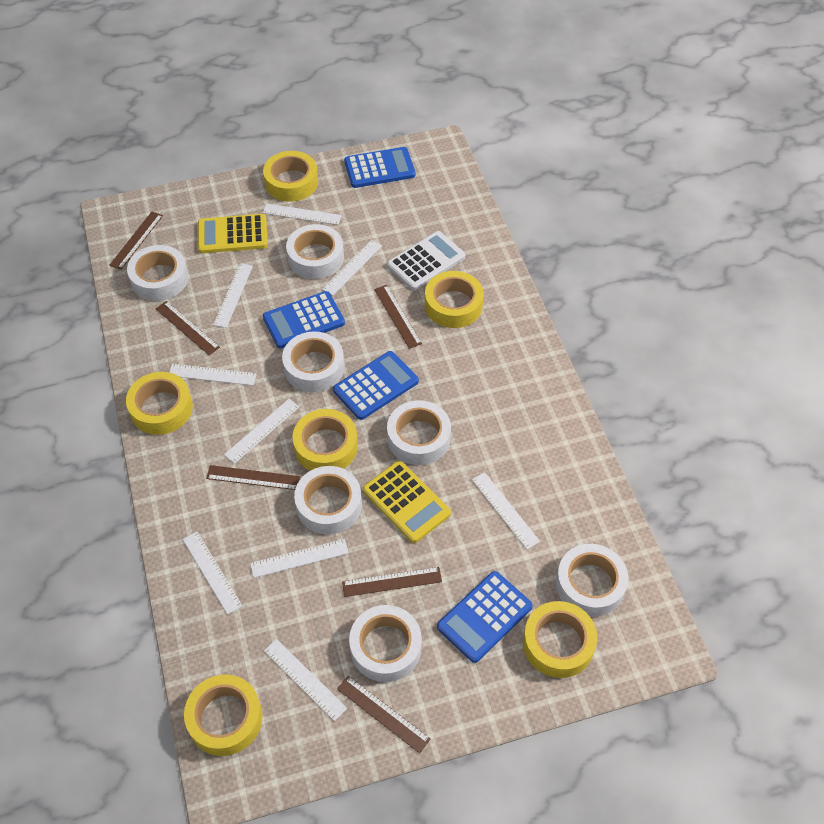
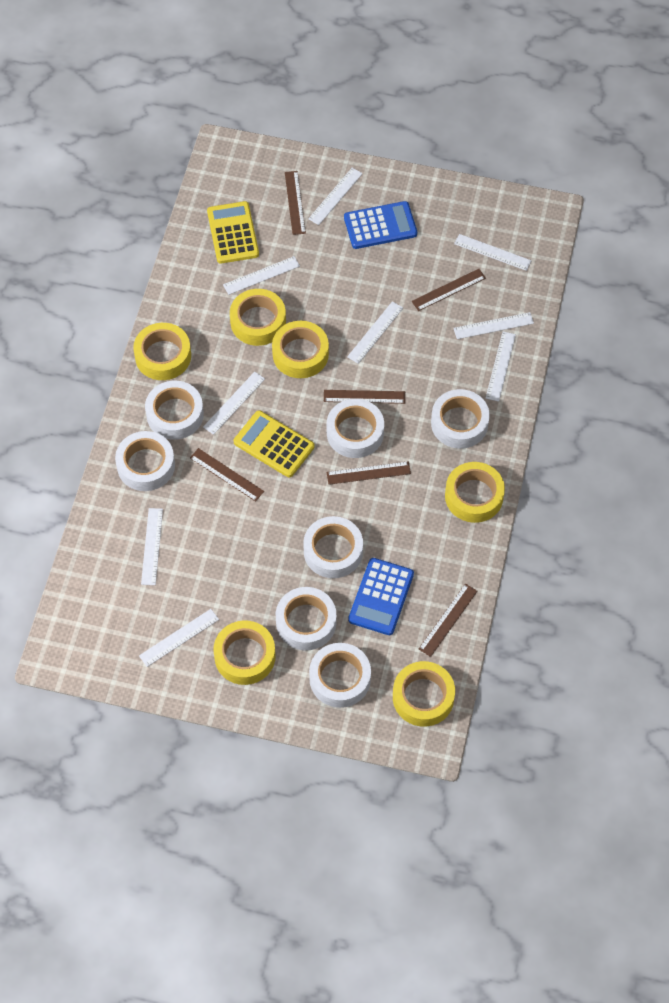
blue calculator: 4 -> 2
white calculator: 1 -> 0

